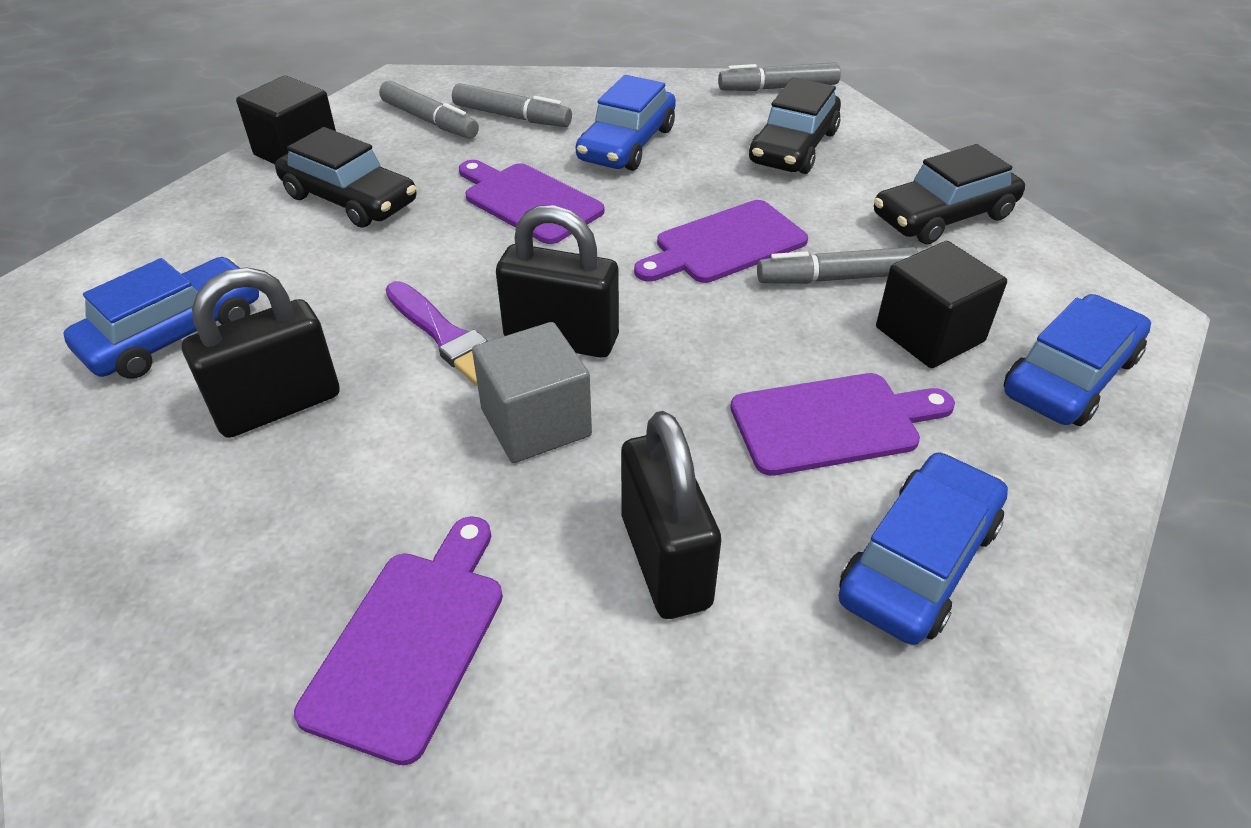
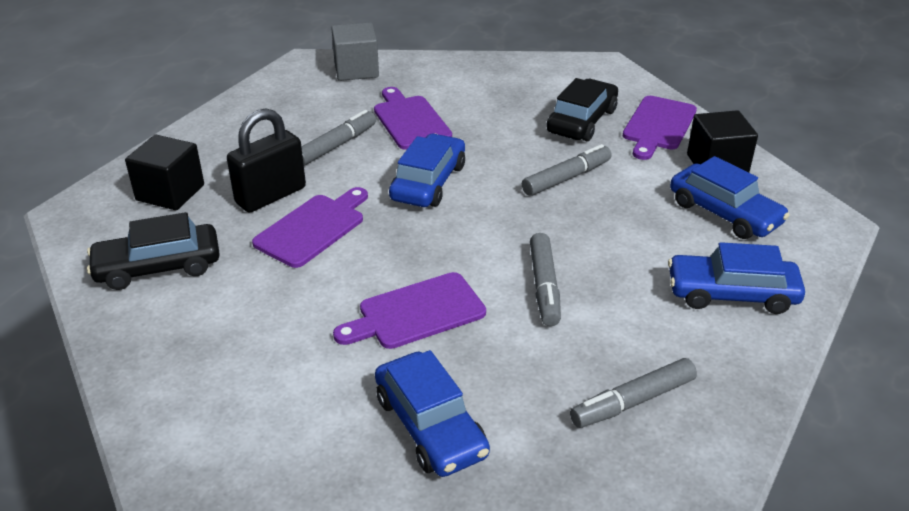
black car: 3 -> 2
black padlock: 3 -> 1
purple brush: 1 -> 0

